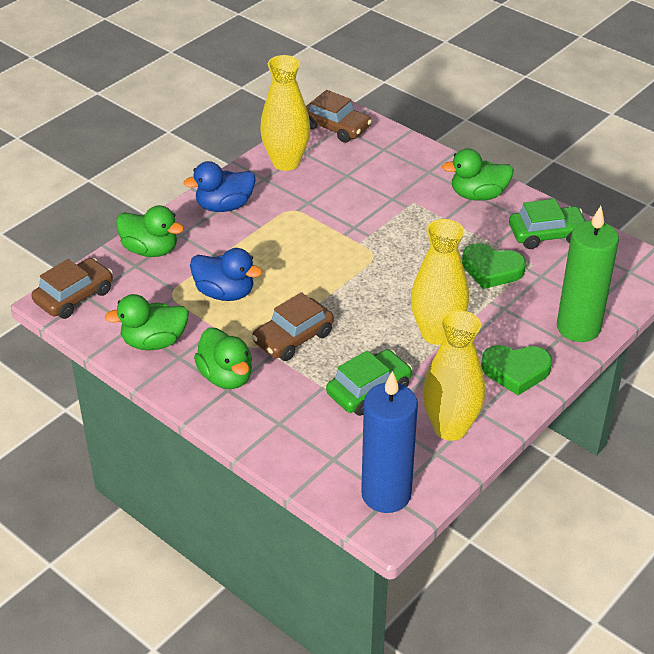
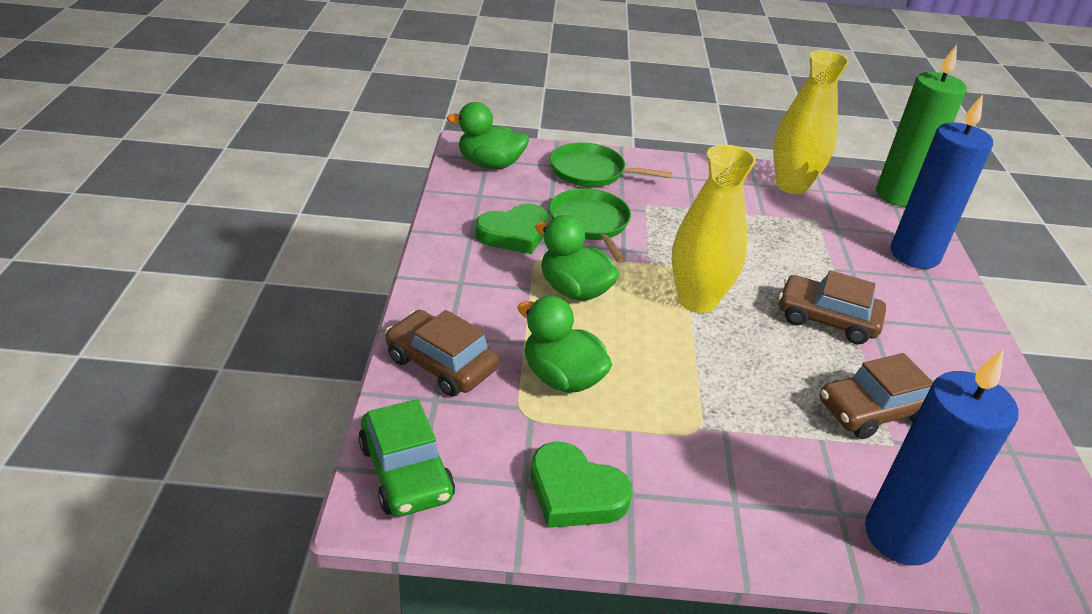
blue candle: 1 -> 2
blue duck: 2 -> 0
green car: 2 -> 1
green duck: 4 -> 3
green pan: 0 -> 2
yellow vase: 3 -> 2

